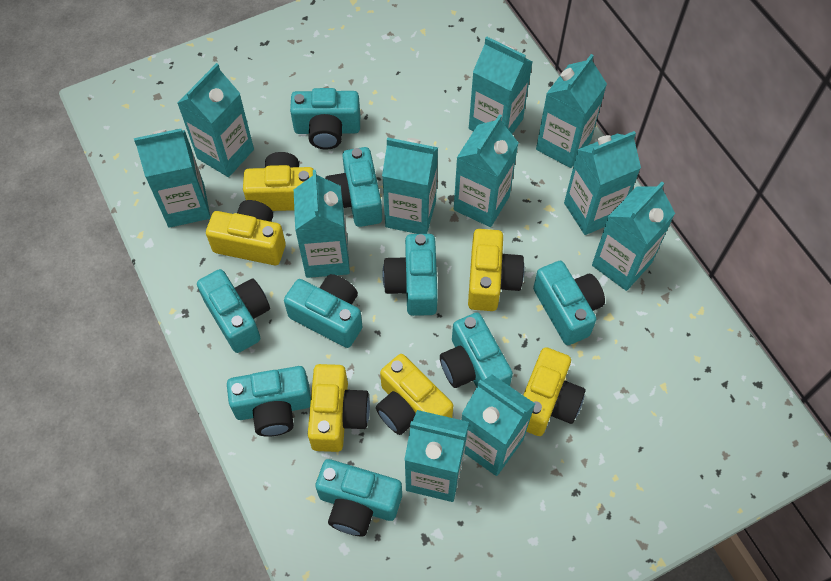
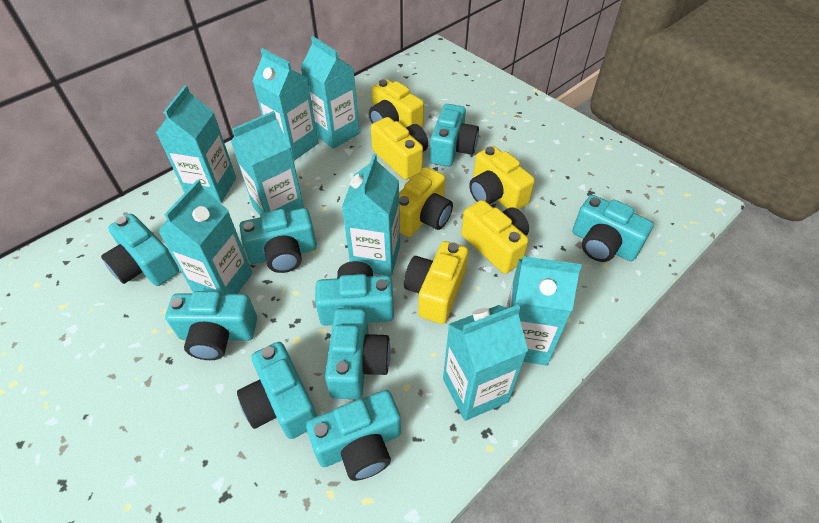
turquoise carton: 11 -> 8

